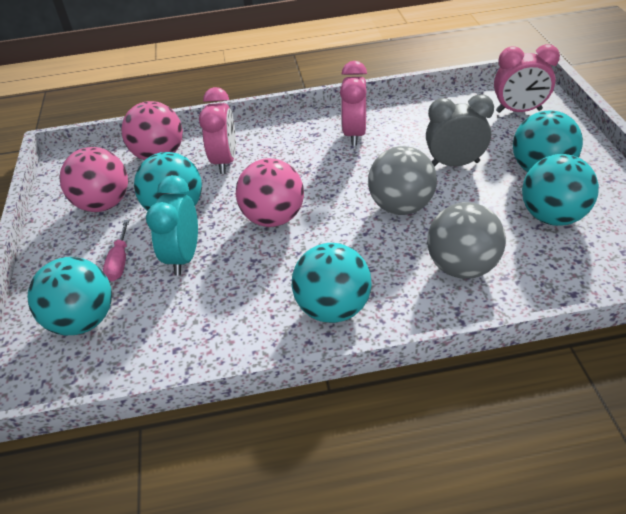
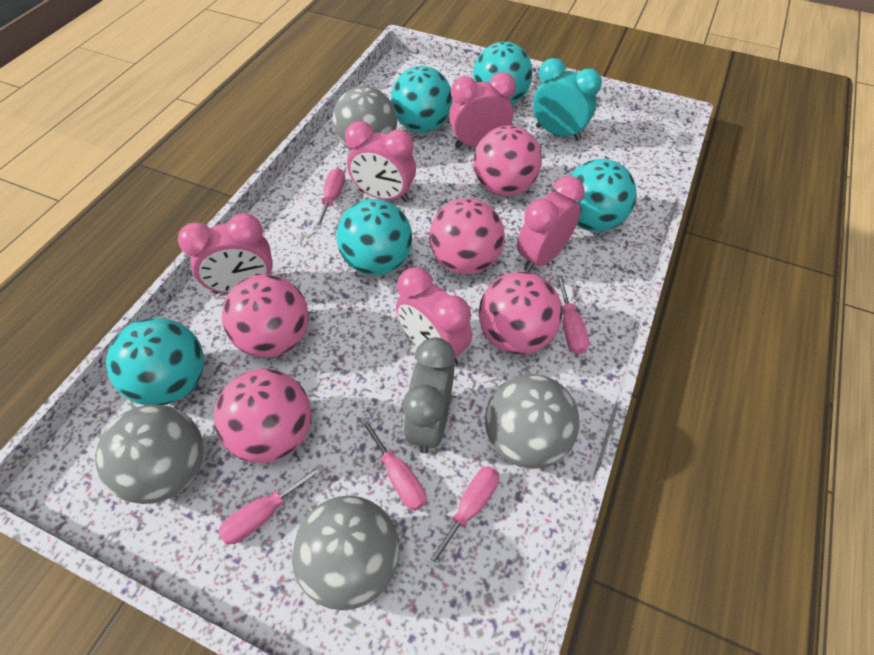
grey ball: 2 -> 4
pink ball: 3 -> 5
pink clock: 3 -> 5
pink screwdriver: 1 -> 5

